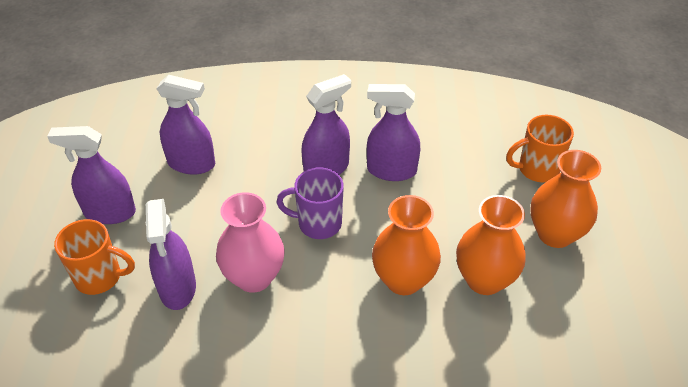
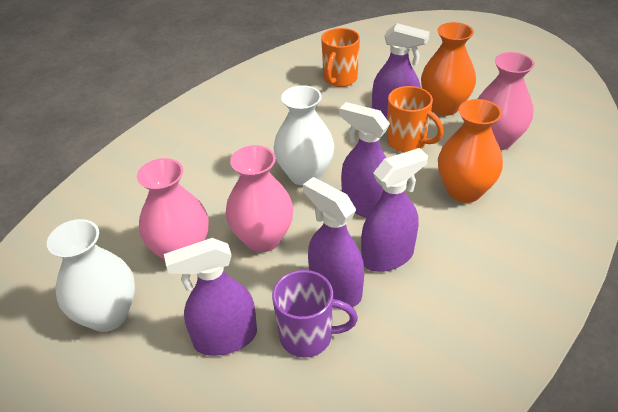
orange vase: 3 -> 2
pink vase: 1 -> 3
white vase: 0 -> 2

